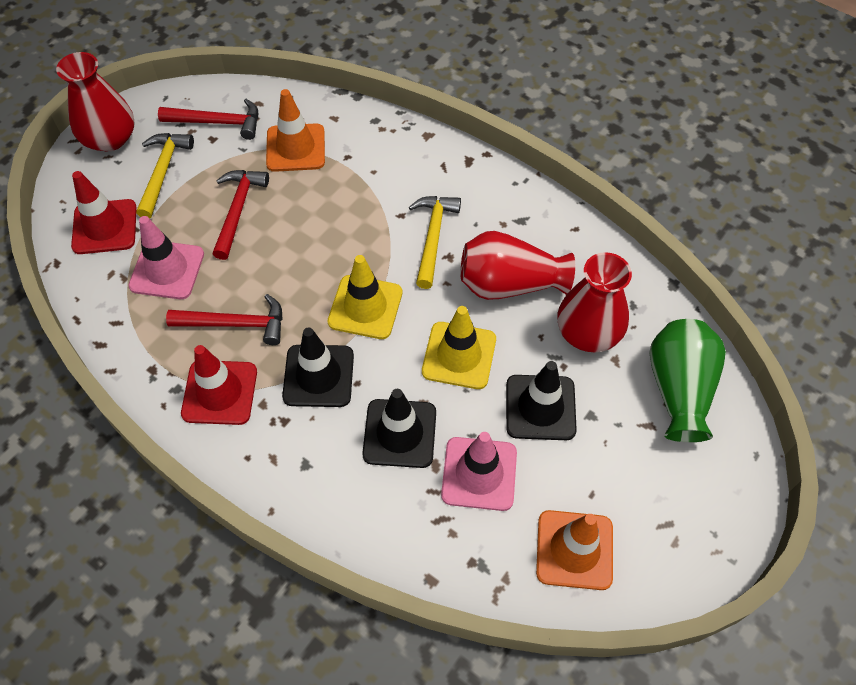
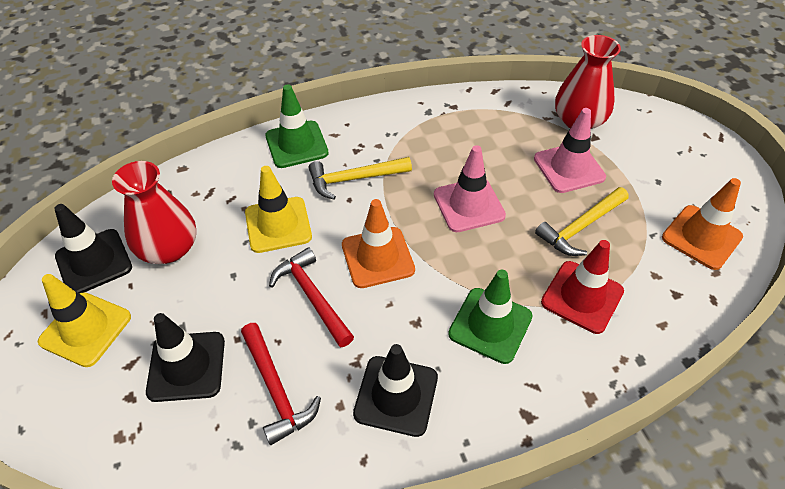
green traffic cone: 0 -> 2
green vase: 1 -> 0
red hammer: 3 -> 2
red traffic cone: 2 -> 1
red vase: 3 -> 2

